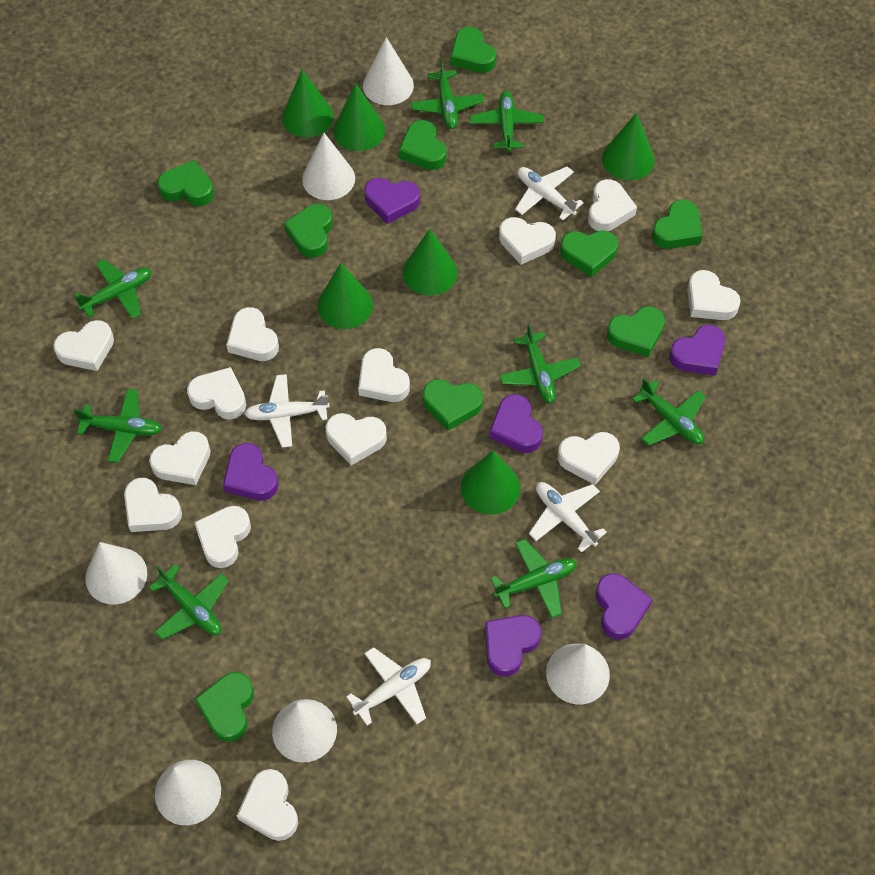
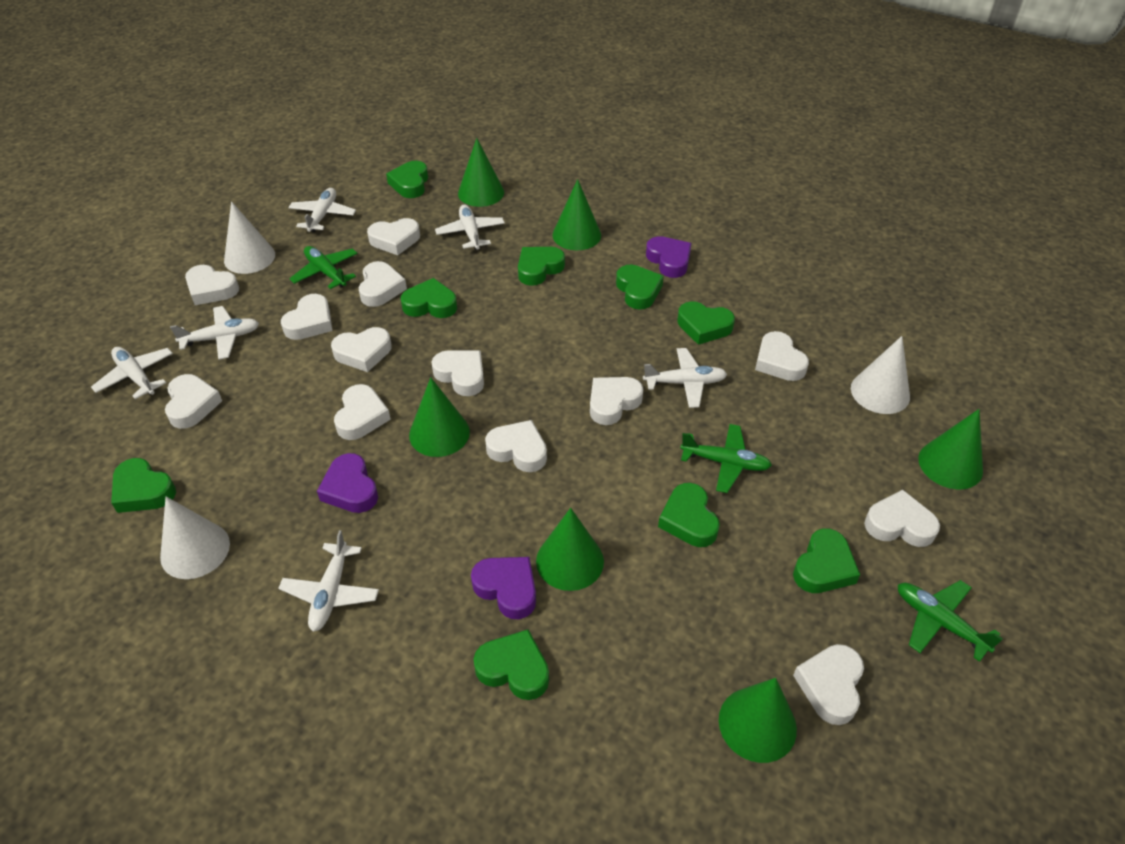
green plane: 8 -> 3
purple heart: 6 -> 3
white cone: 6 -> 3
white plane: 4 -> 6

